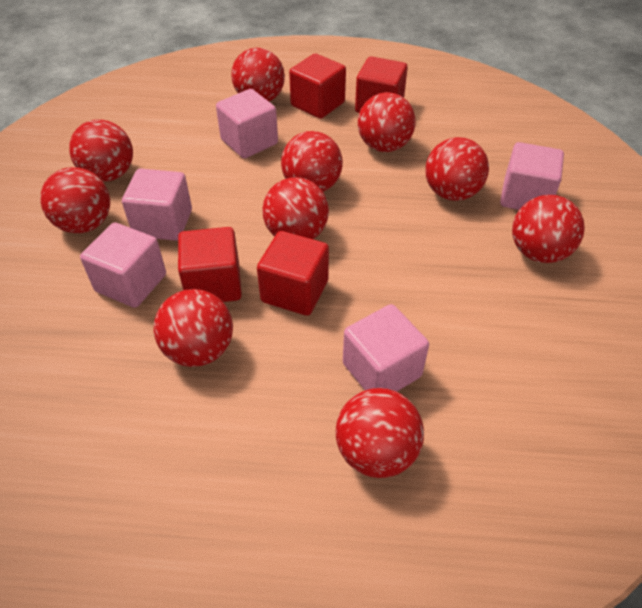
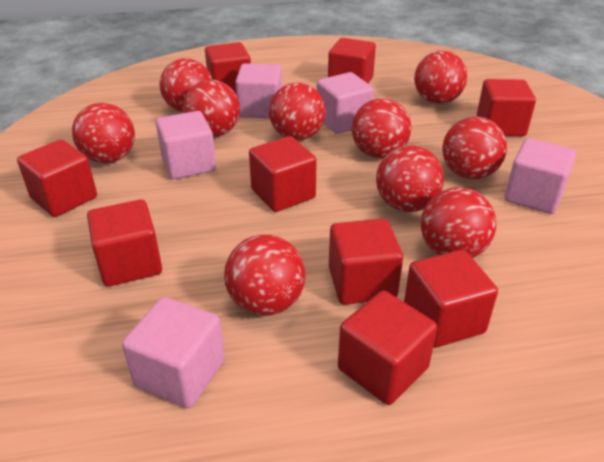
red cube: 4 -> 9

